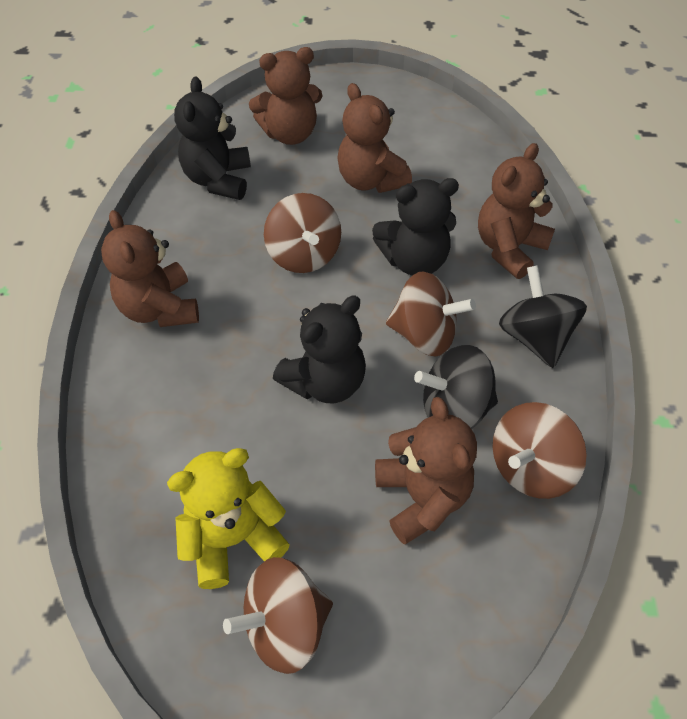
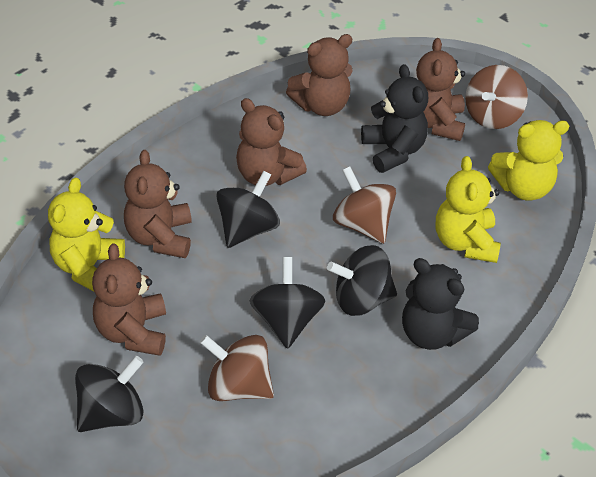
black spinning top: 2 -> 4
black teddy bear: 3 -> 2
brown spinning top: 4 -> 3
yellow teddy bear: 1 -> 3

